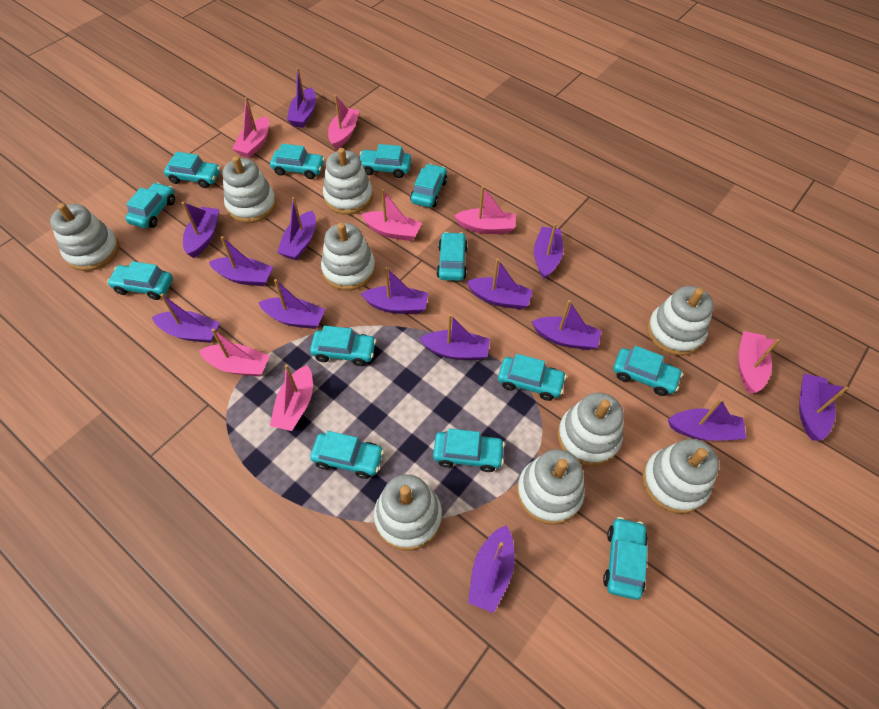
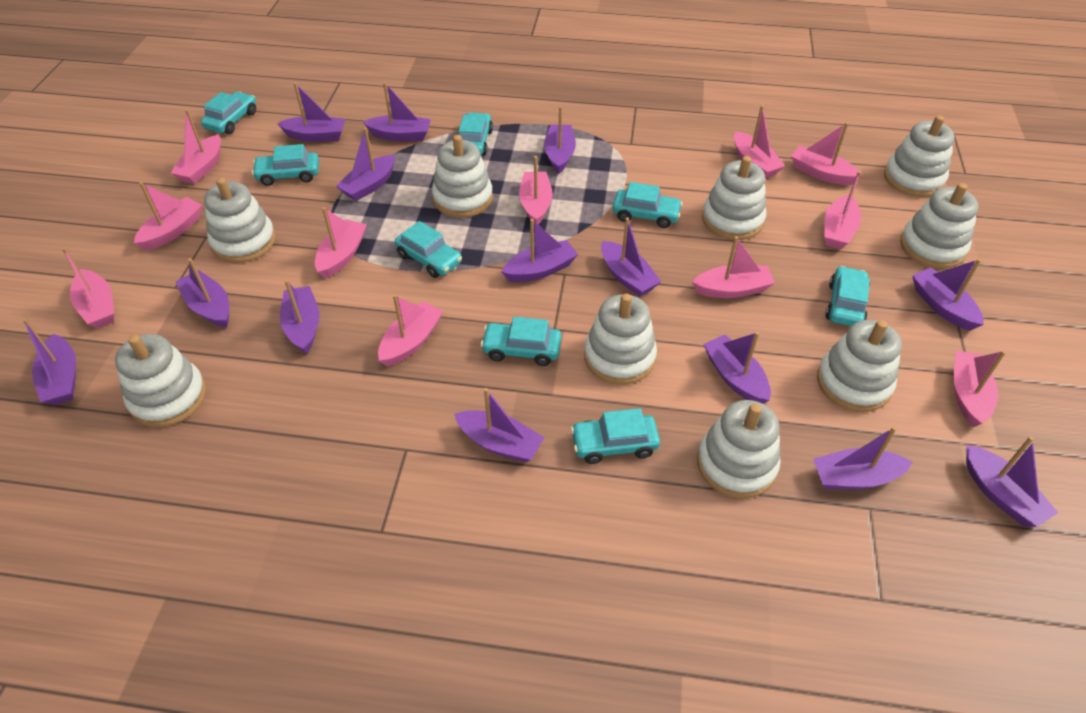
pink boat: 7 -> 11
turquoise car: 13 -> 8

